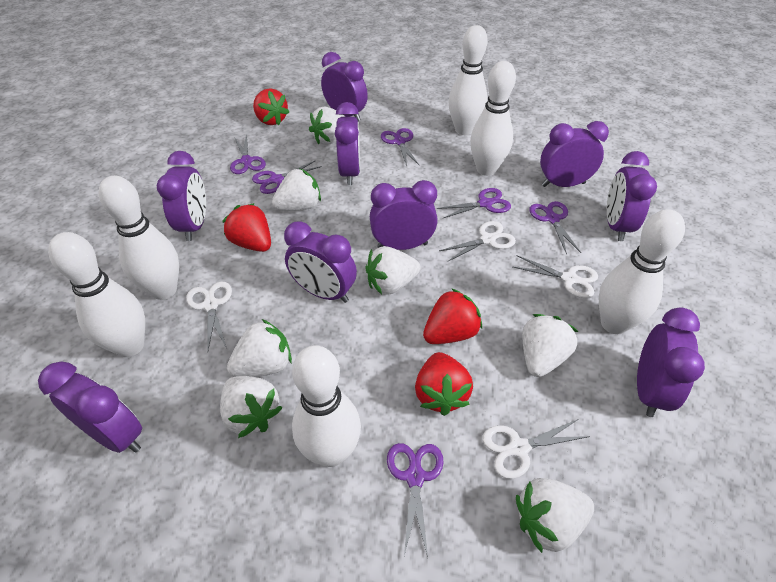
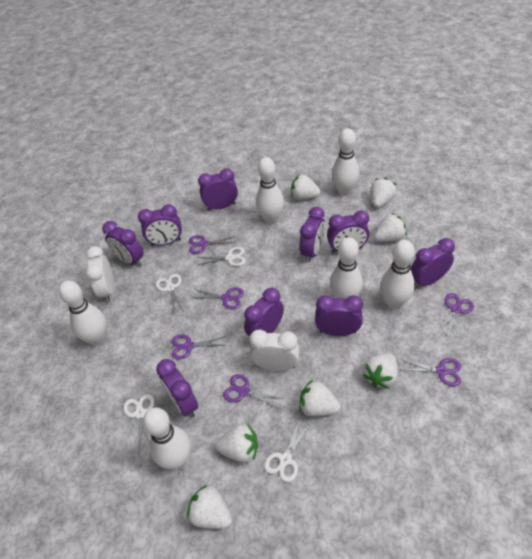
red strawberry: 4 -> 0
white clock: 0 -> 2

